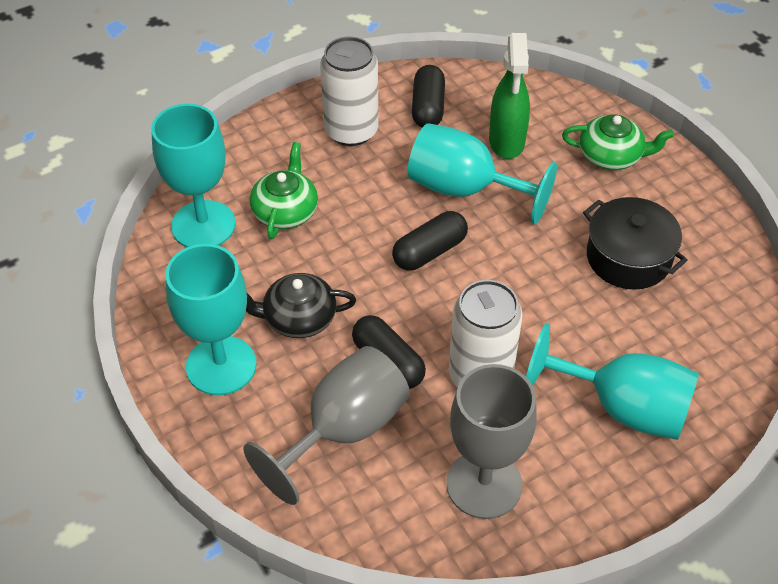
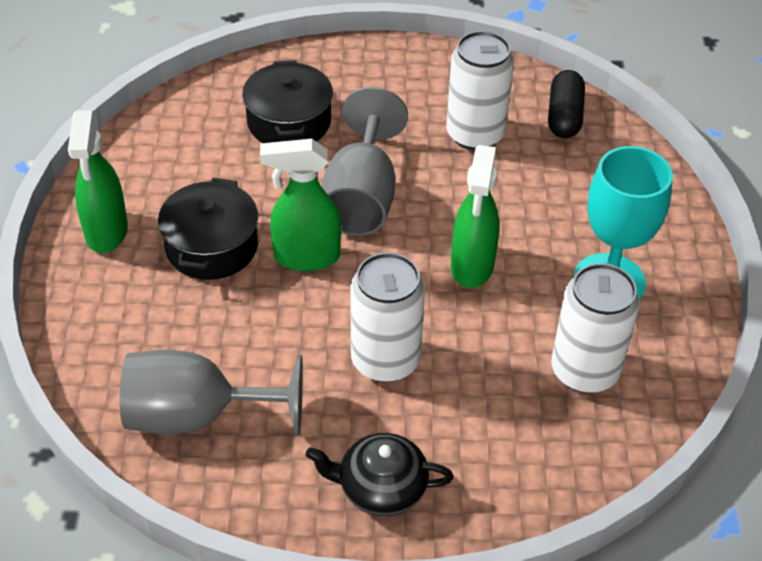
black capsule: 3 -> 1
black pot: 1 -> 2
green spray bottle: 1 -> 3
green teapot: 2 -> 0
turquoise goblet: 4 -> 1
white can: 2 -> 3

